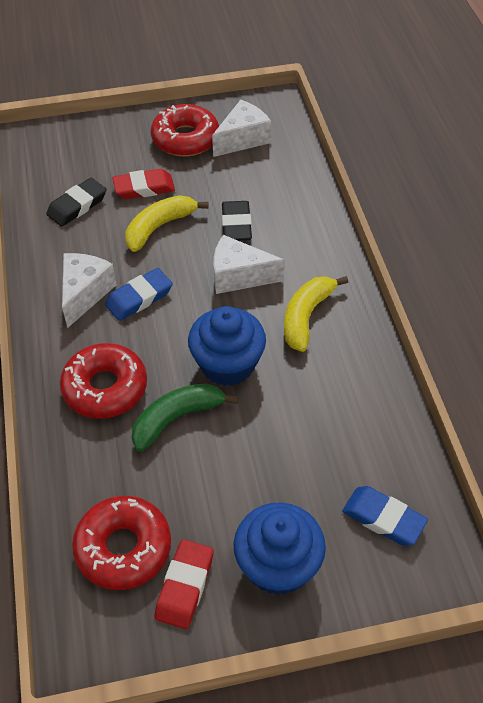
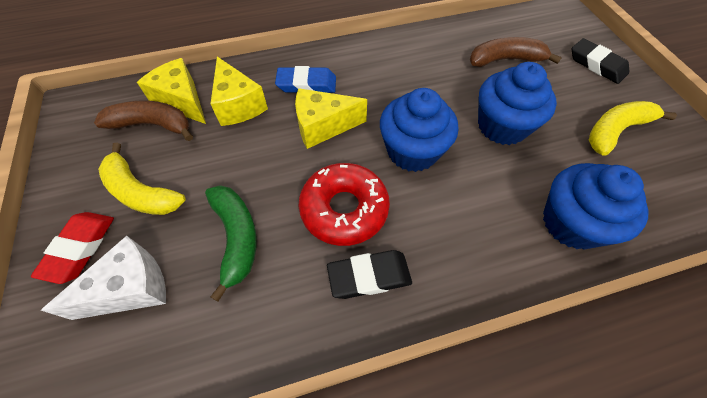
blue cupcake: 2 -> 3
blue eraser: 2 -> 1
brown banana: 0 -> 2
red donut: 3 -> 1
red eraser: 2 -> 1
white cheese: 3 -> 1
yellow cheese: 0 -> 3

